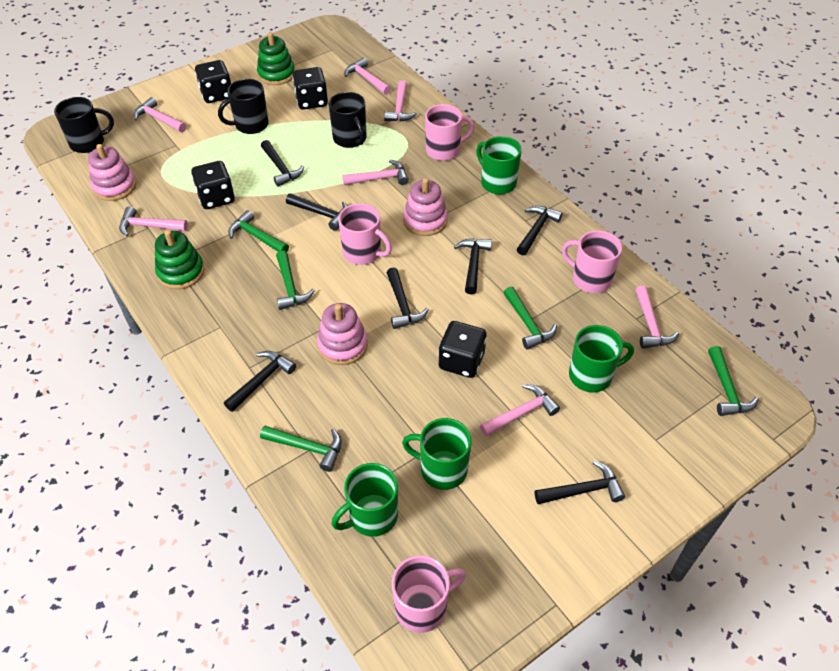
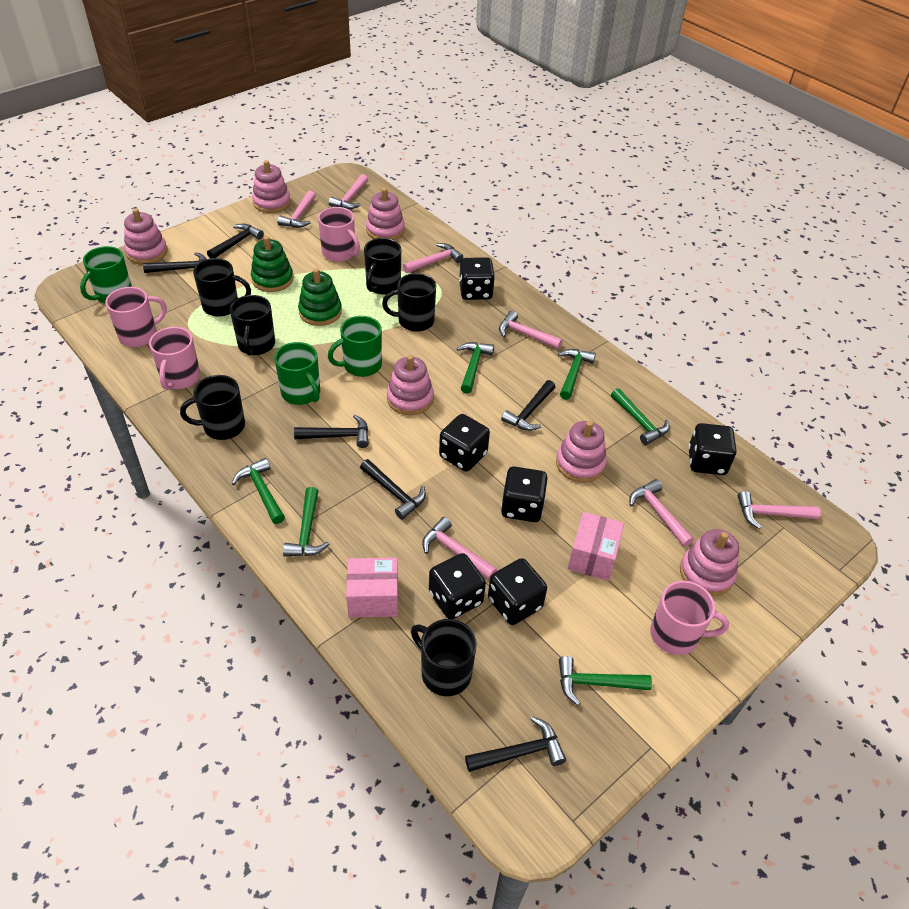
black dice: 4 -> 6
black hammer: 7 -> 6
black mug: 3 -> 6
green hammer: 5 -> 6
green mug: 4 -> 3
pink box: 0 -> 2
pink stacking toy: 3 -> 6

